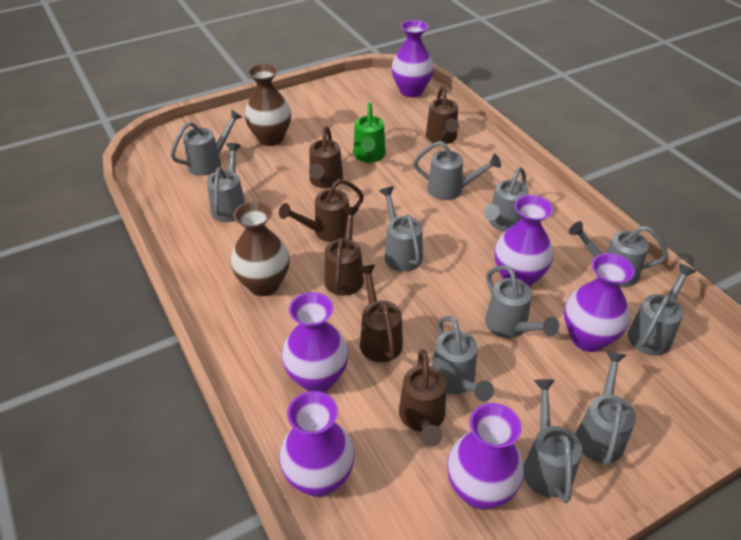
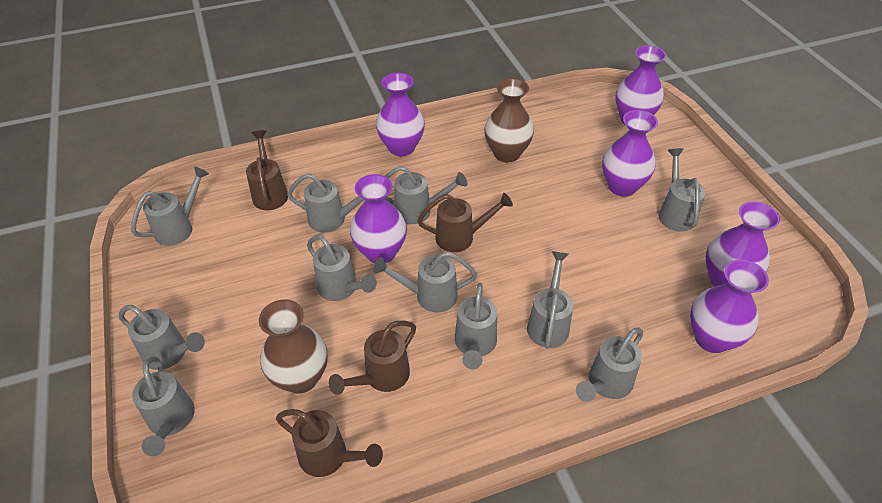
brown watering can: 6 -> 4
green watering can: 1 -> 0

